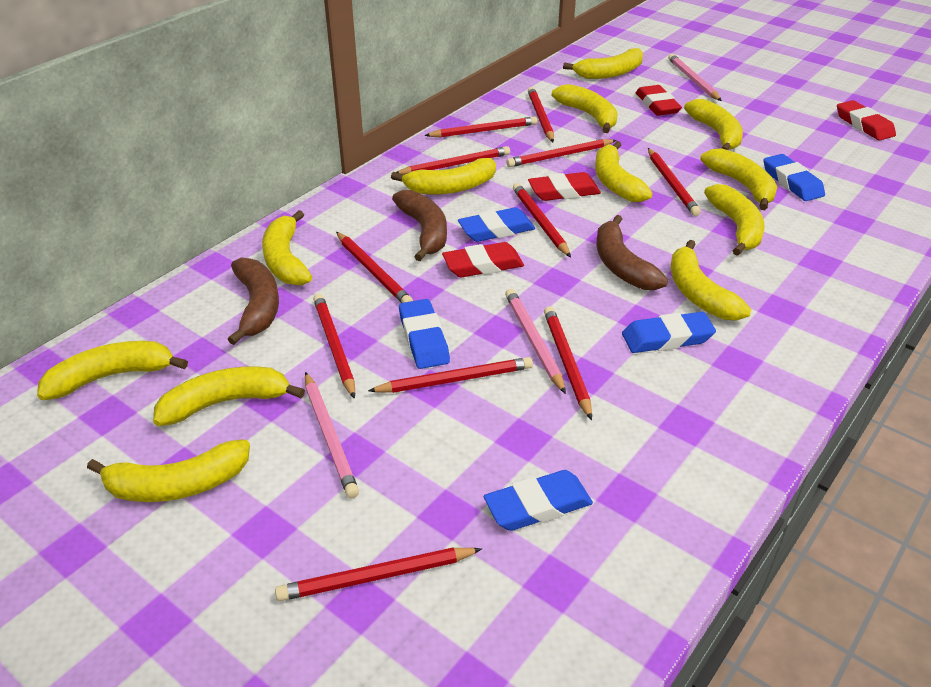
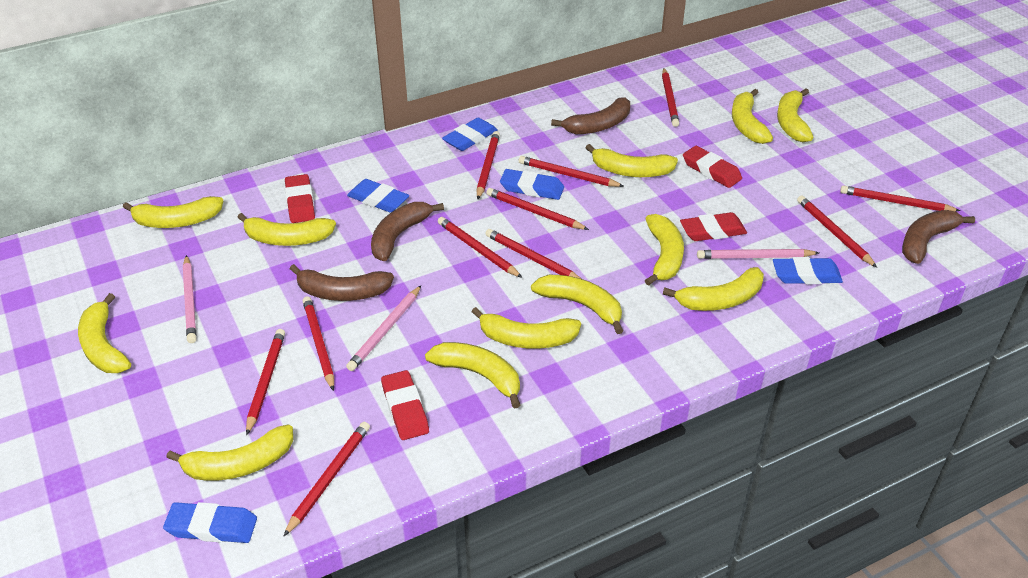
brown banana: 3 -> 4

